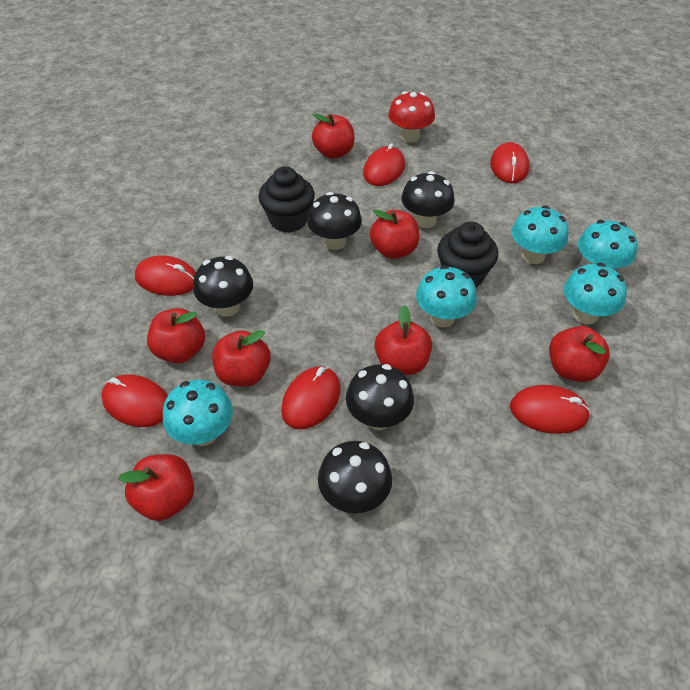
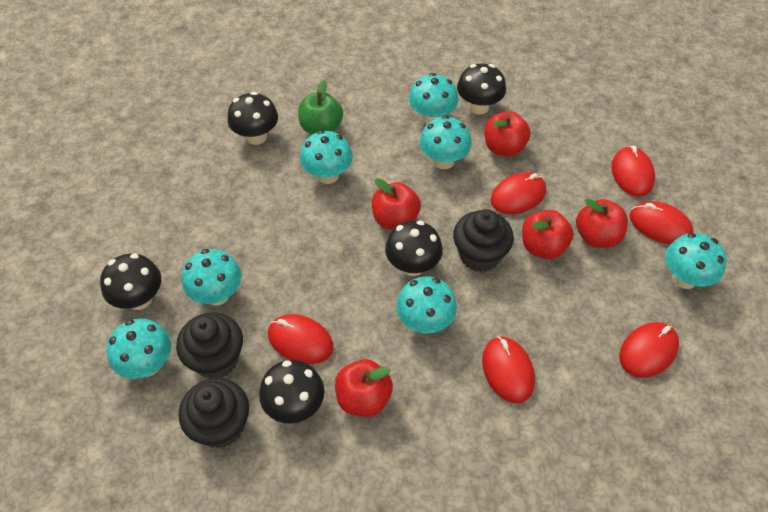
black cupcake: 2 -> 3
green apple: 0 -> 1
red apple: 7 -> 5
red mushroom: 1 -> 0
turquoise mushroom: 5 -> 7

